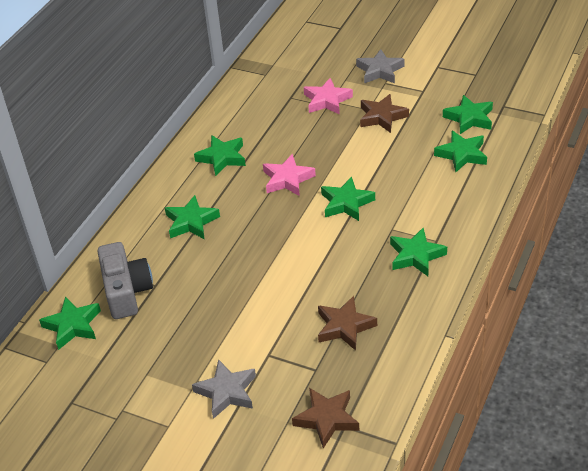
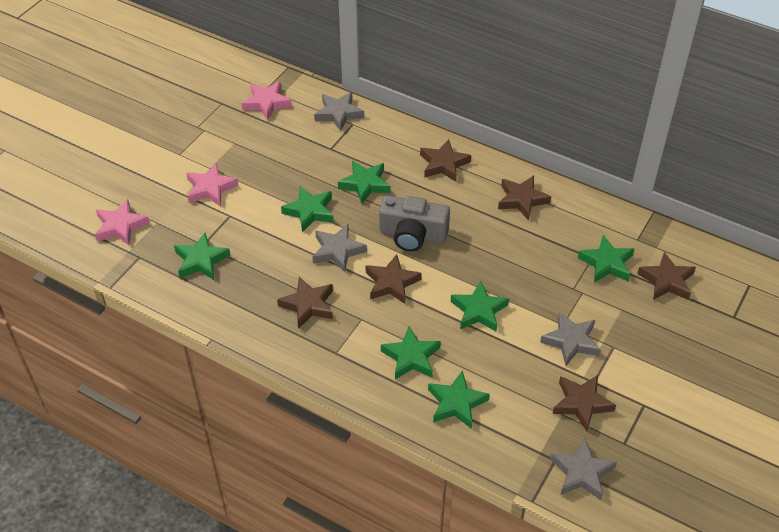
brown star: 3 -> 6
grey star: 2 -> 4
pink star: 2 -> 3

